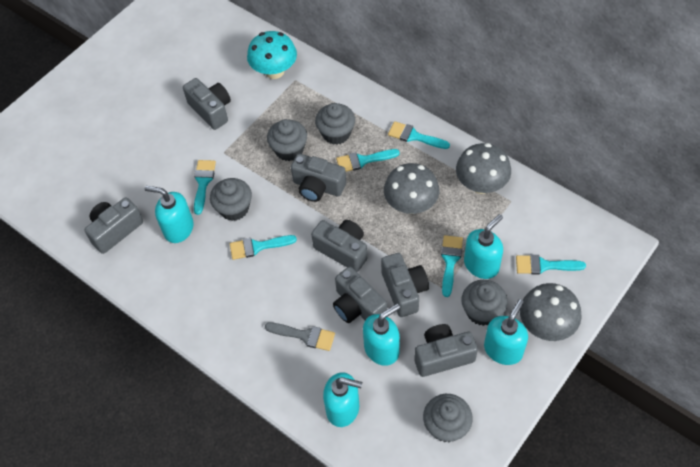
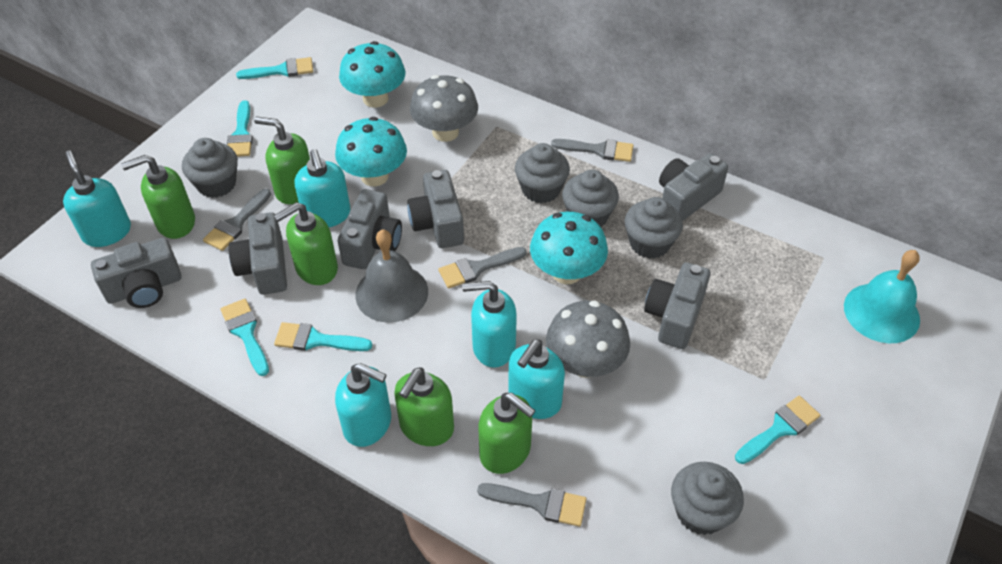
green soap dispenser: 0 -> 5
grey bell: 0 -> 1
grey brush: 1 -> 4
grey camera: 7 -> 6
grey mushroom: 3 -> 2
turquoise bell: 0 -> 1
turquoise brush: 6 -> 5
turquoise mushroom: 1 -> 3

